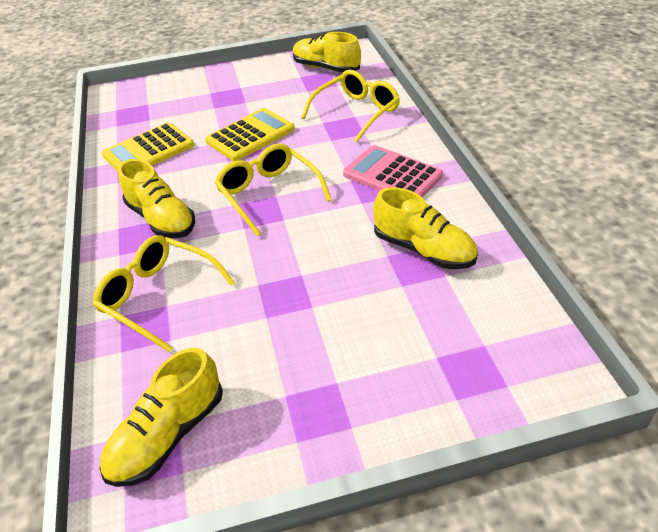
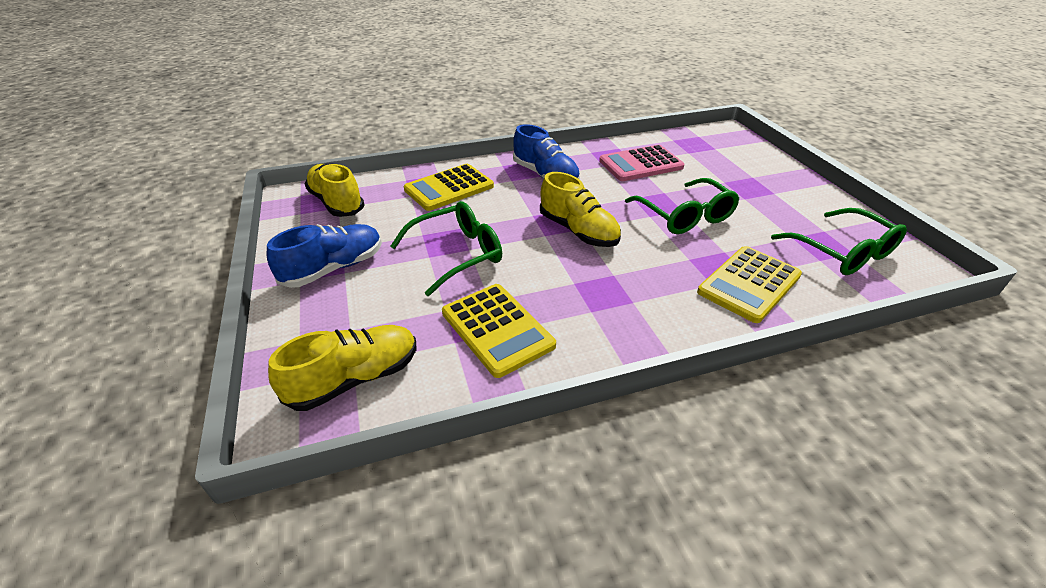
blue shoe: 0 -> 2
green glasses: 0 -> 3
yellow calculator: 2 -> 3
yellow glasses: 3 -> 0
yellow shoe: 4 -> 3

